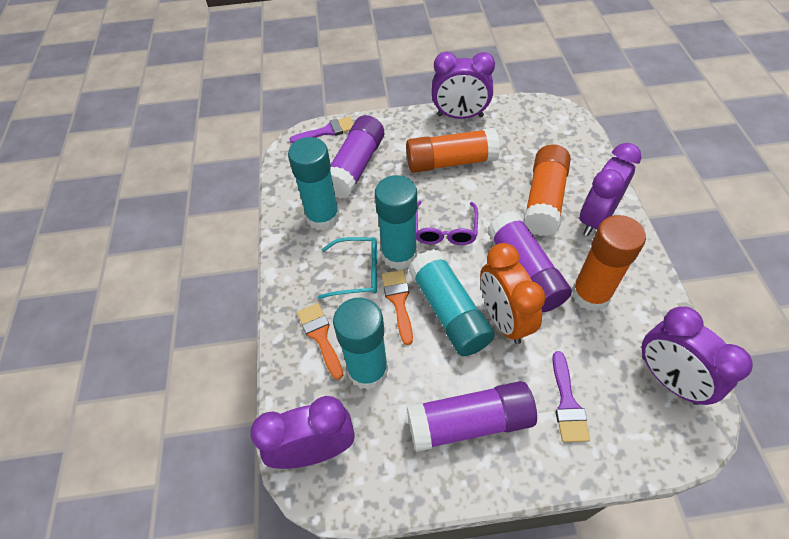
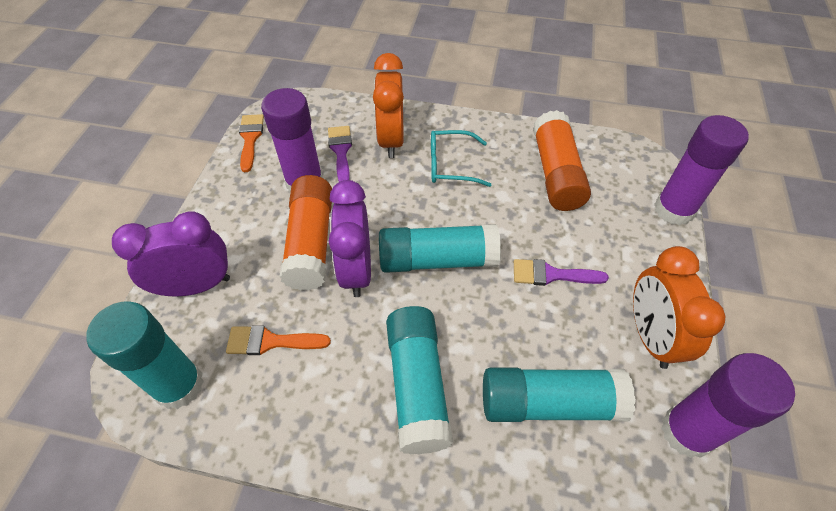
orange clock: 1 -> 2
orange glue stick: 3 -> 2
purple clock: 4 -> 2
purple glasses: 1 -> 0

